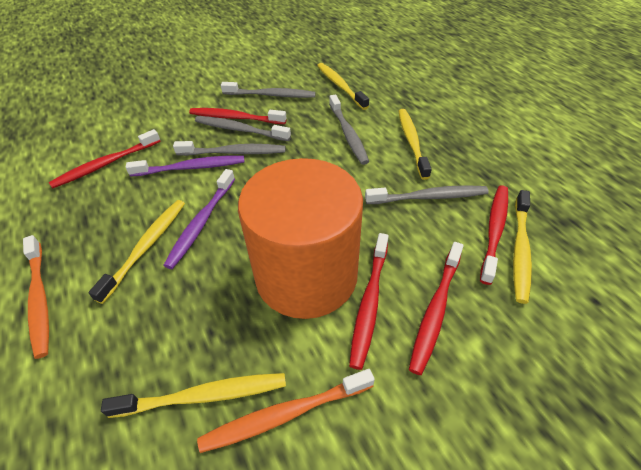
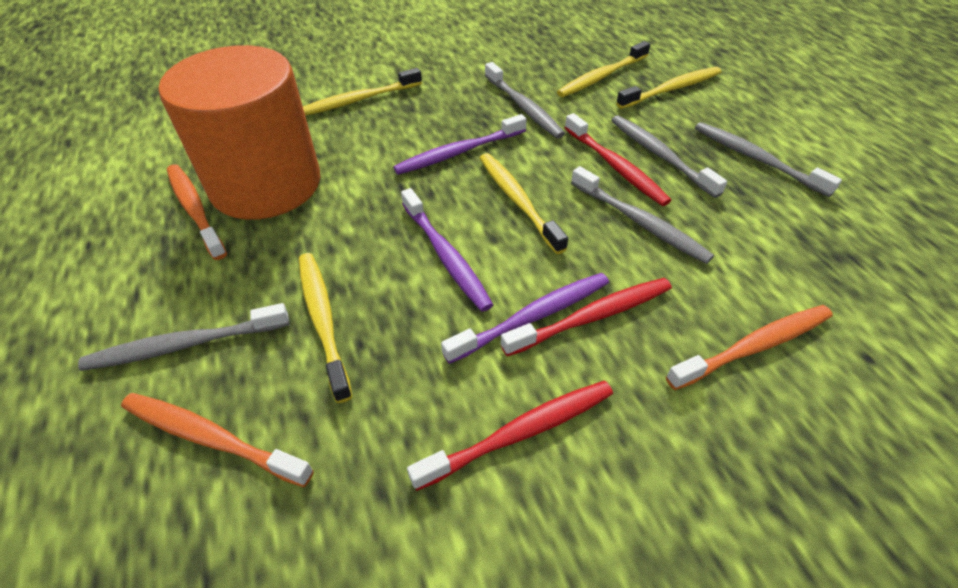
orange toothbrush: 2 -> 3
purple toothbrush: 2 -> 3
red toothbrush: 5 -> 3

